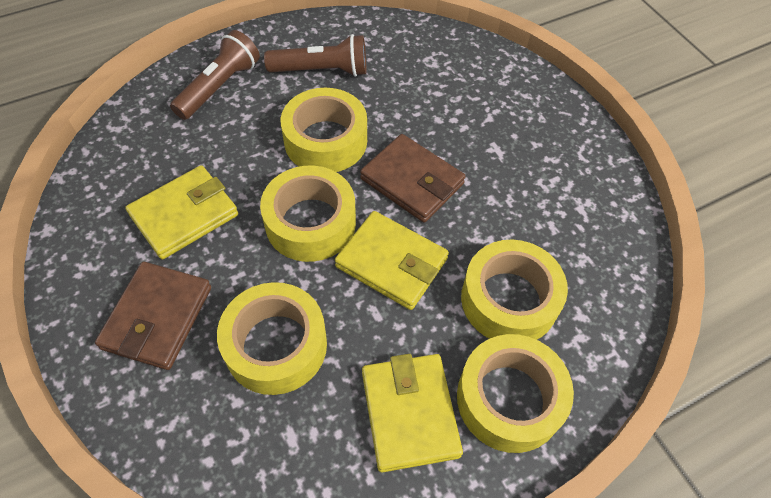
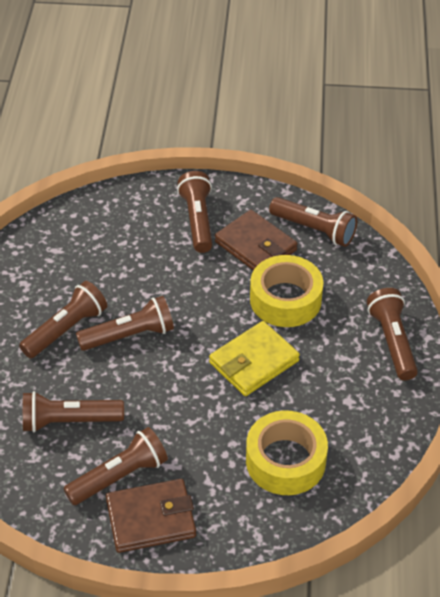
brown flashlight: 2 -> 7
yellow tape: 5 -> 2
yellow wallet: 3 -> 1

